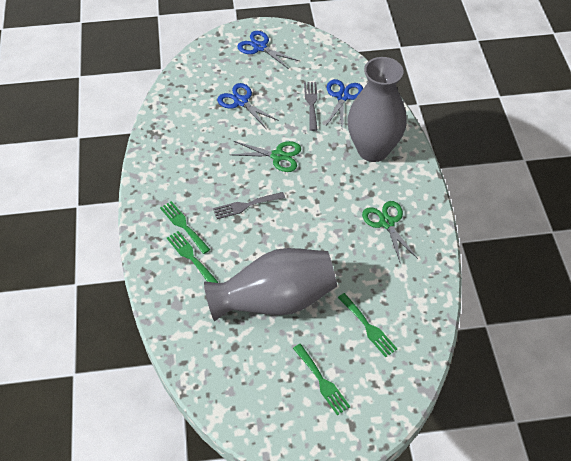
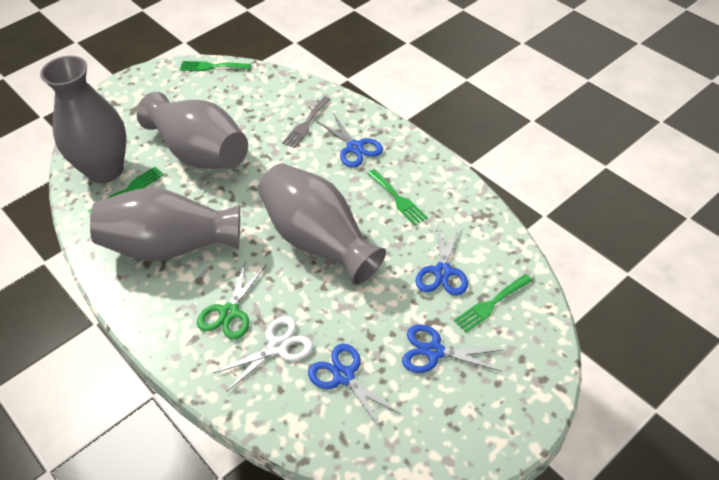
blue scissors: 3 -> 4
green scissors: 2 -> 1
grey fork: 2 -> 1
grey vase: 2 -> 4
white scissors: 0 -> 1

